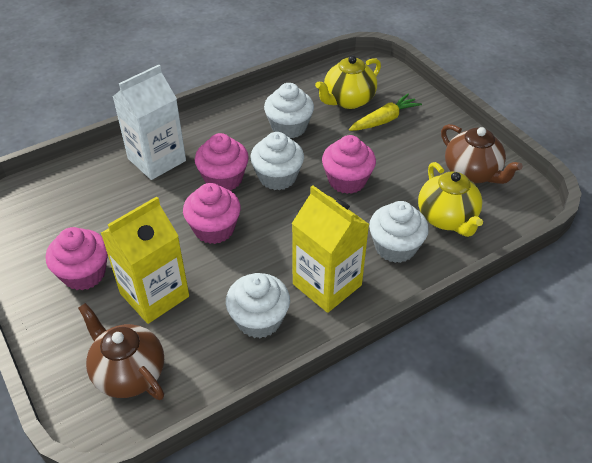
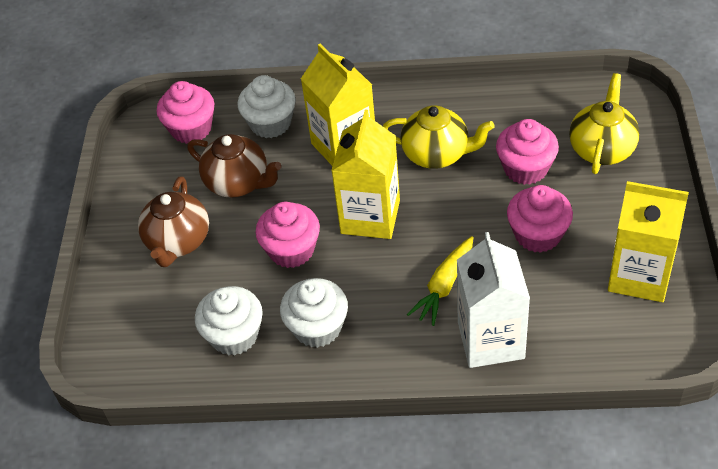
white cupcake: 4 -> 3
yellow carton: 2 -> 3

